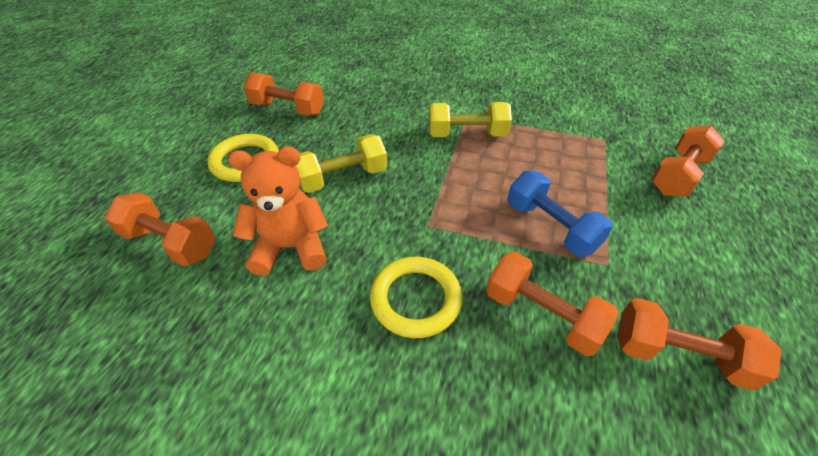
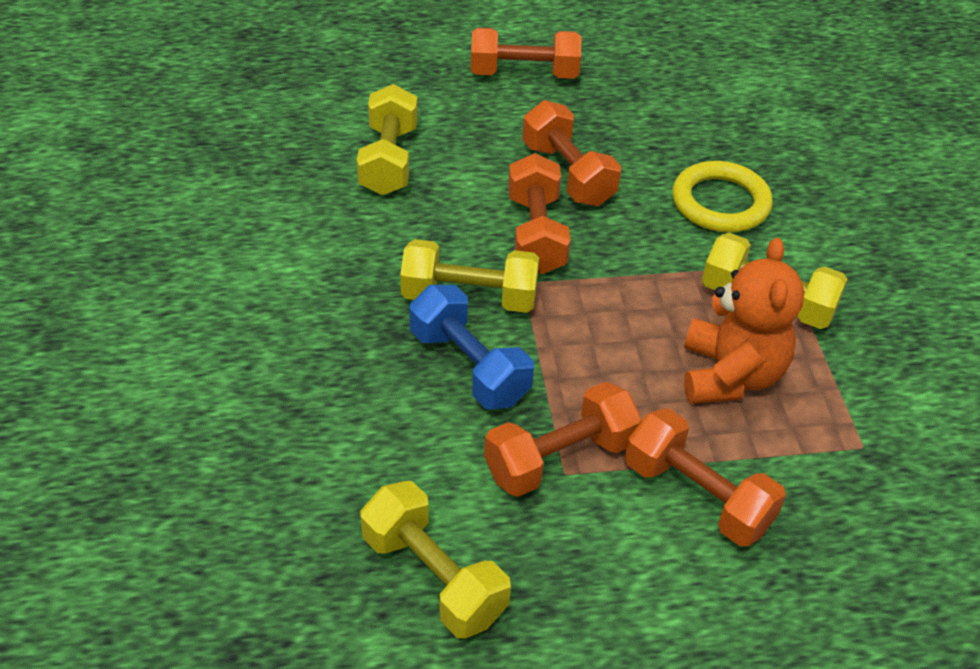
yellow dumbbell: 2 -> 4
yellow ring: 2 -> 1

